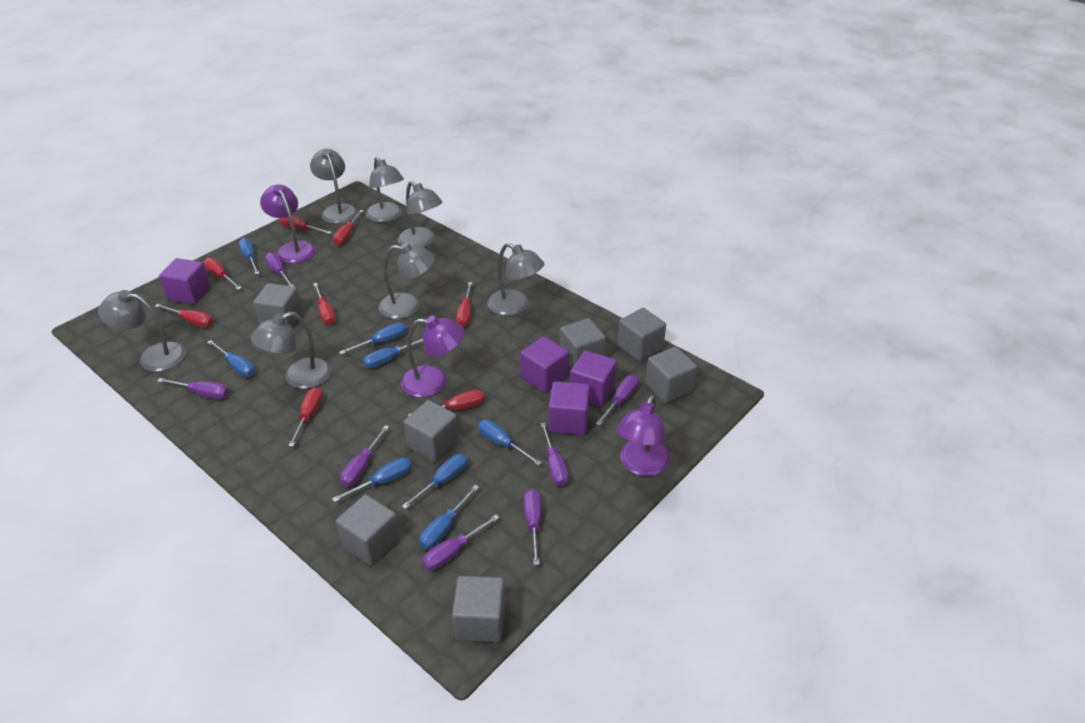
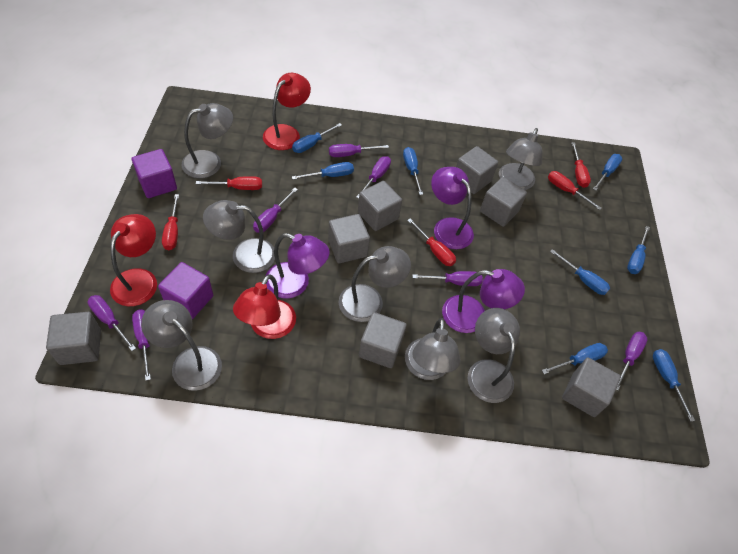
purple cube: 4 -> 2
red lamp: 0 -> 3
red screwdriver: 8 -> 5

